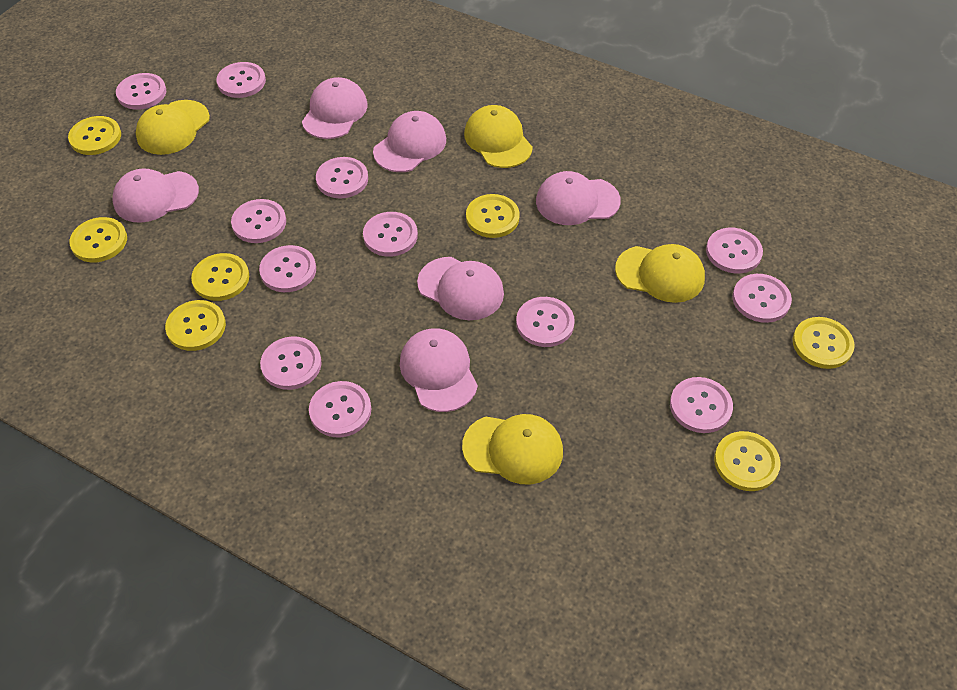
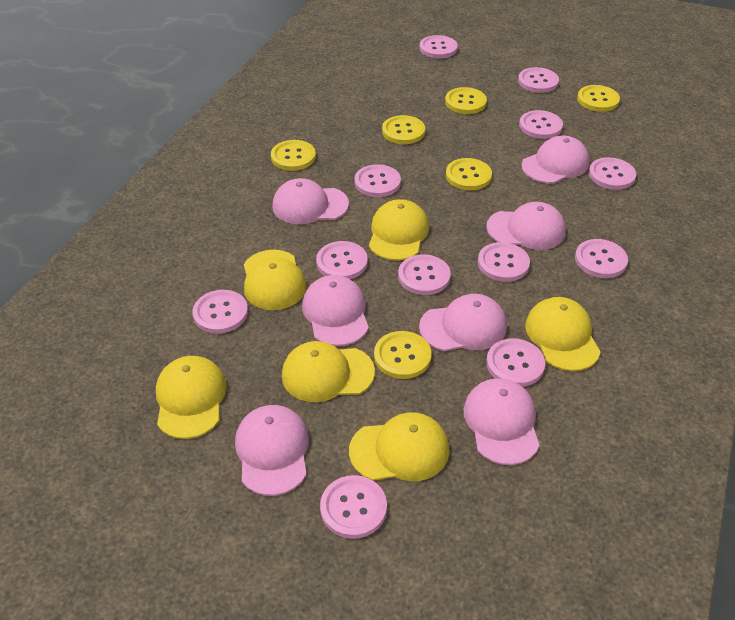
pink cap: 6 -> 7
yellow button: 7 -> 6
yellow cap: 4 -> 6

